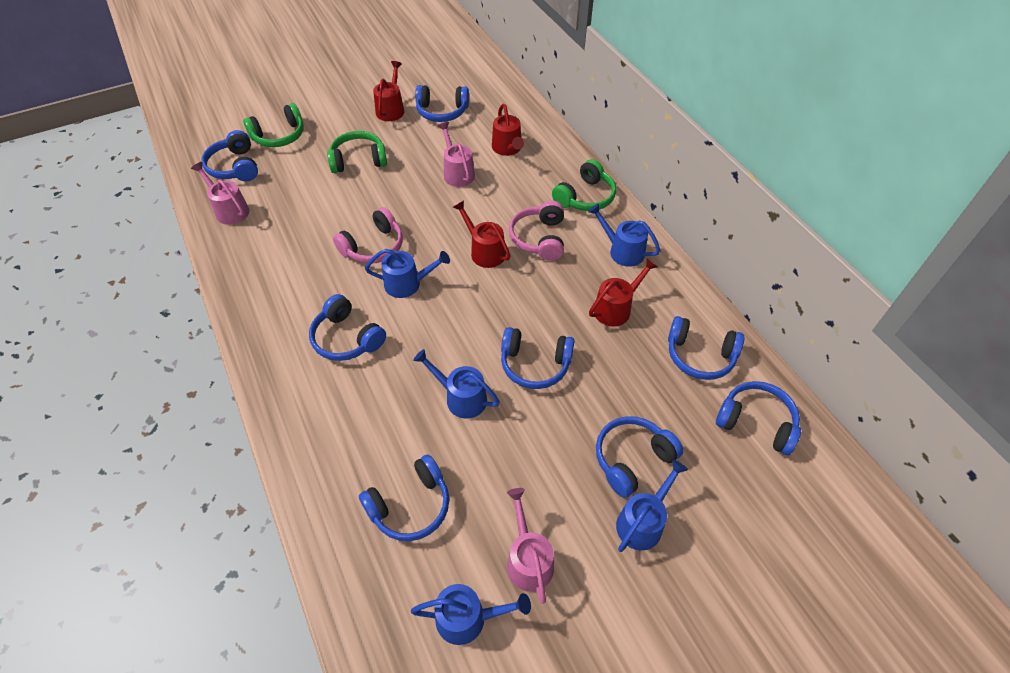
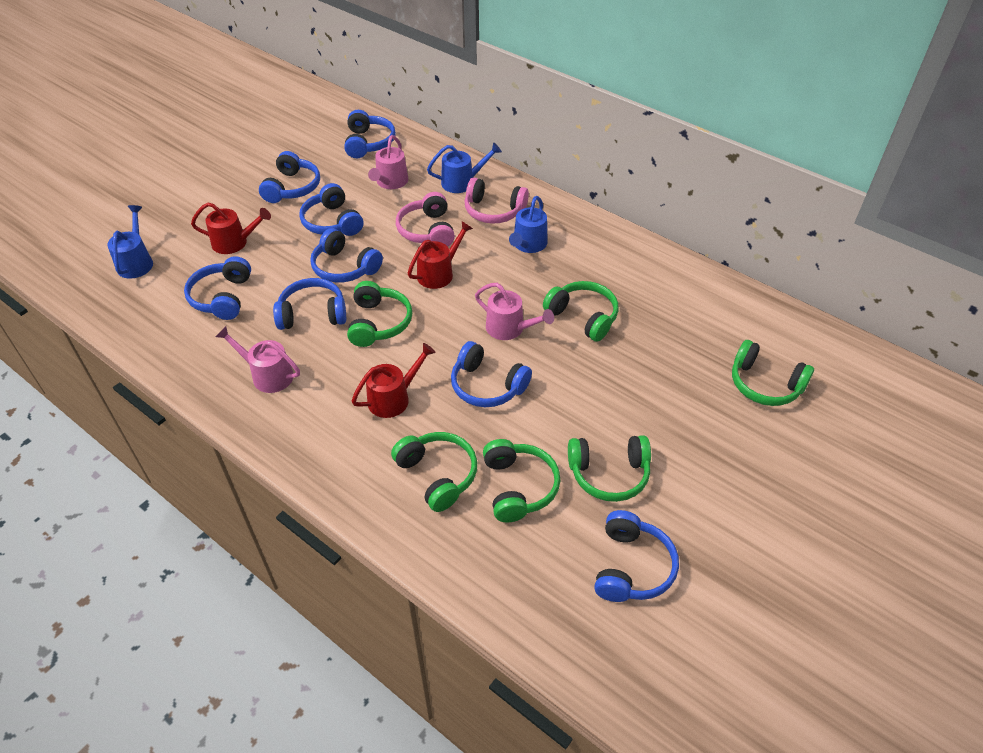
blue watering can: 5 -> 3
green headphones: 3 -> 6
red watering can: 4 -> 3

